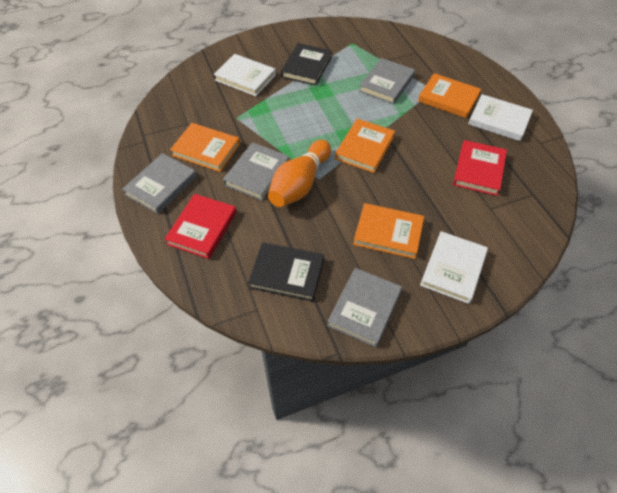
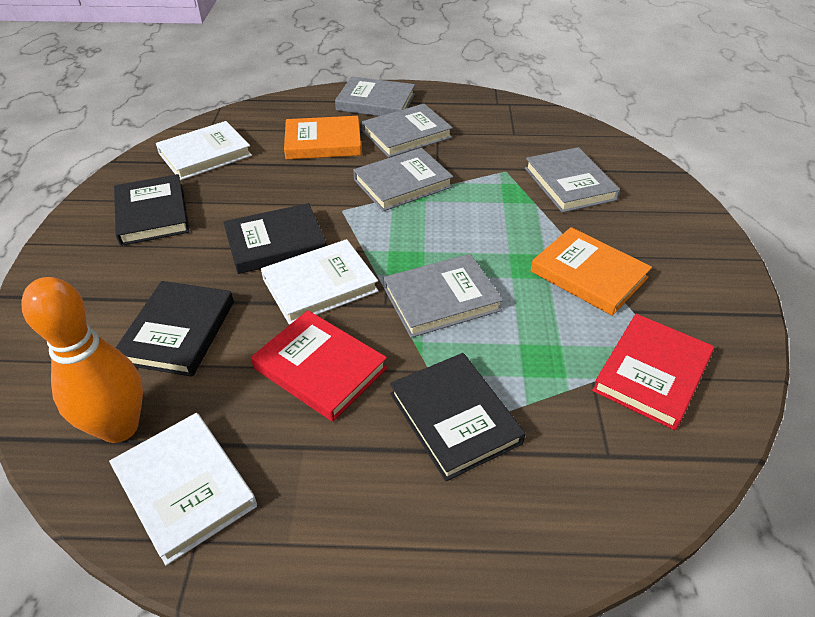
black book: 2 -> 4
grey book: 4 -> 5
orange book: 4 -> 2

